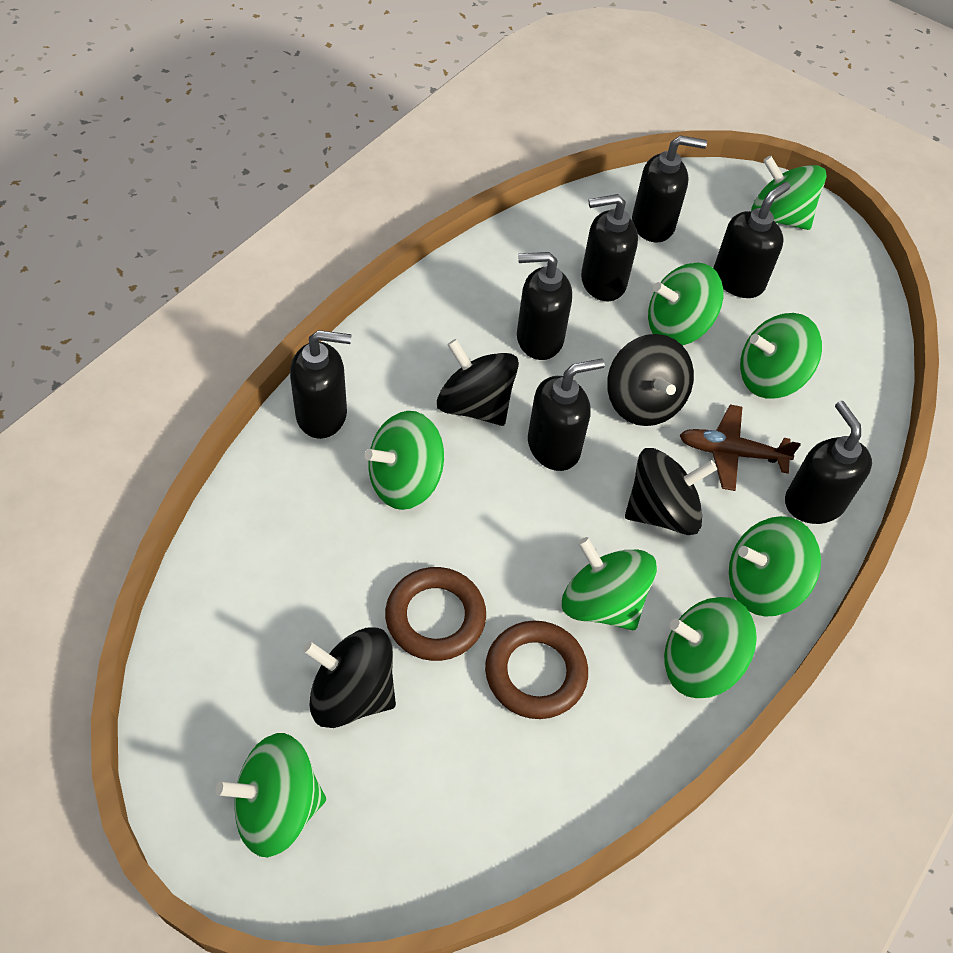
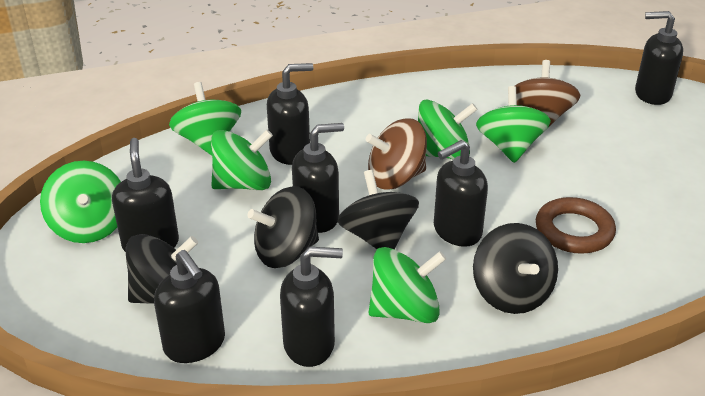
brown plane: 1 -> 0
brown ring: 2 -> 1
brown spinning top: 0 -> 2
green spinning top: 8 -> 6

